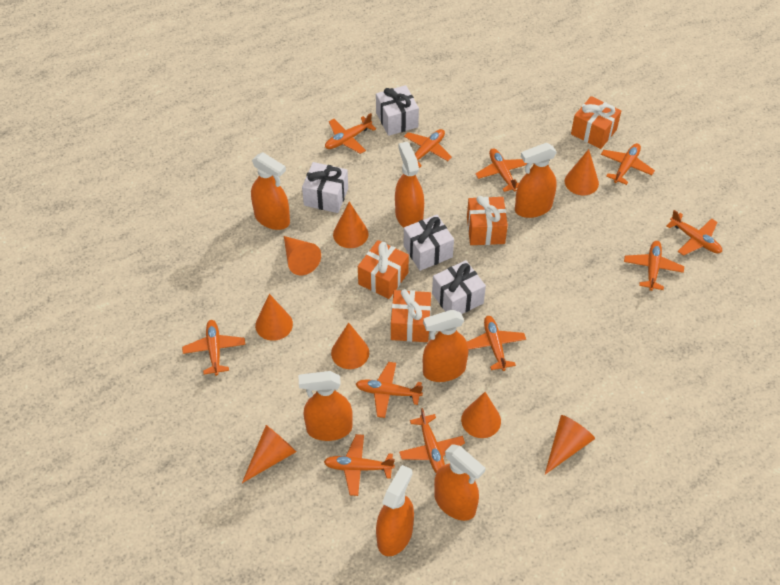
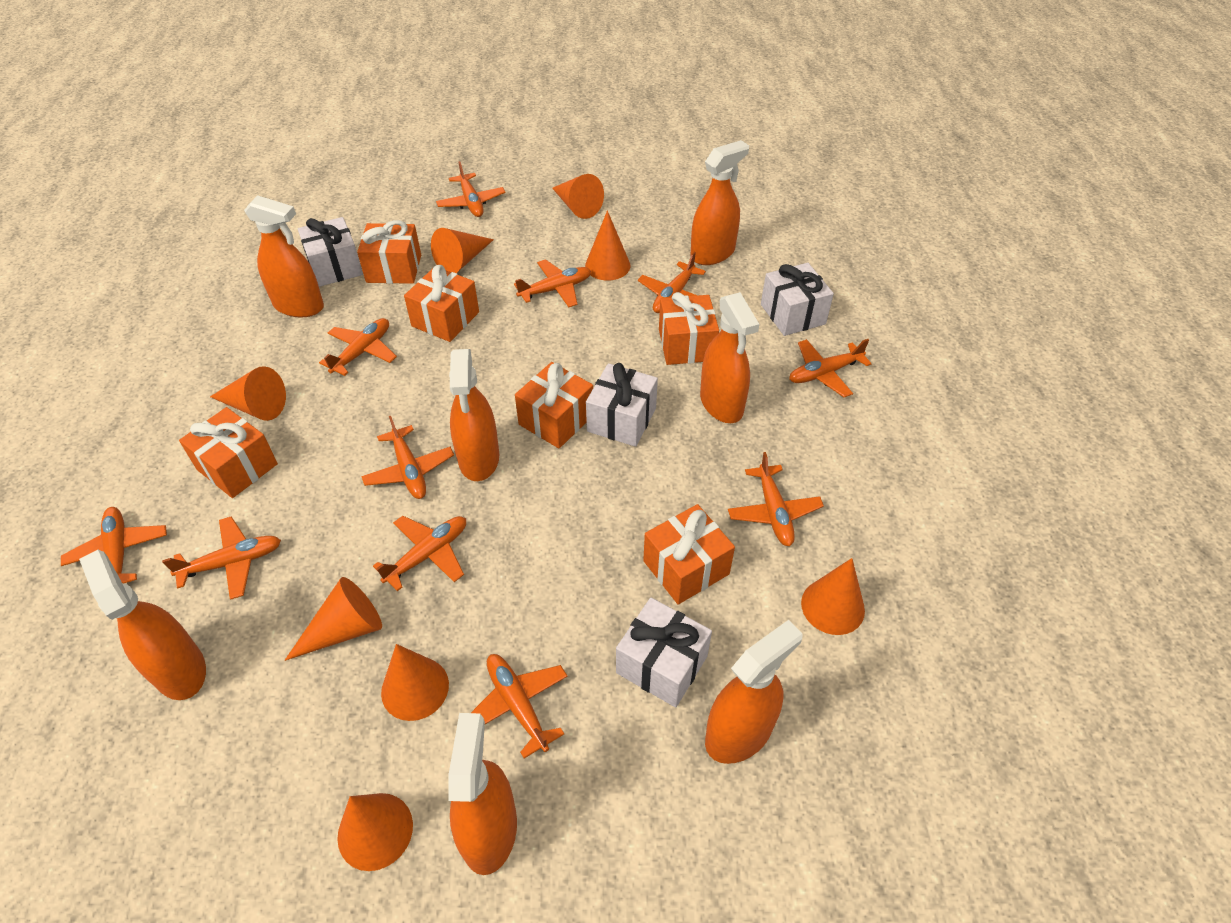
orange gift: 4 -> 6

